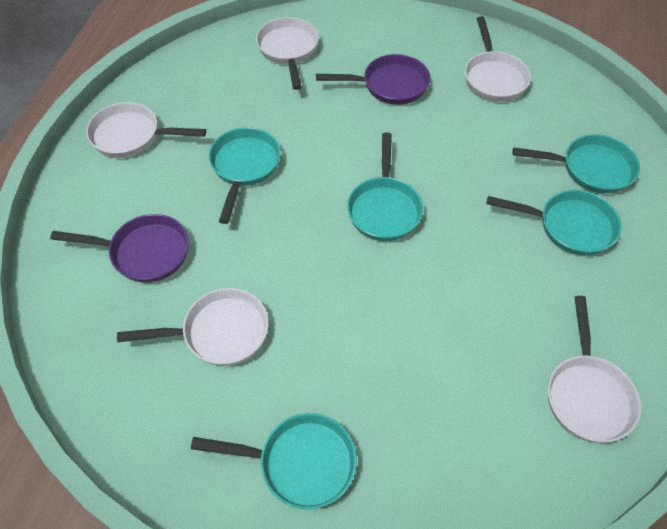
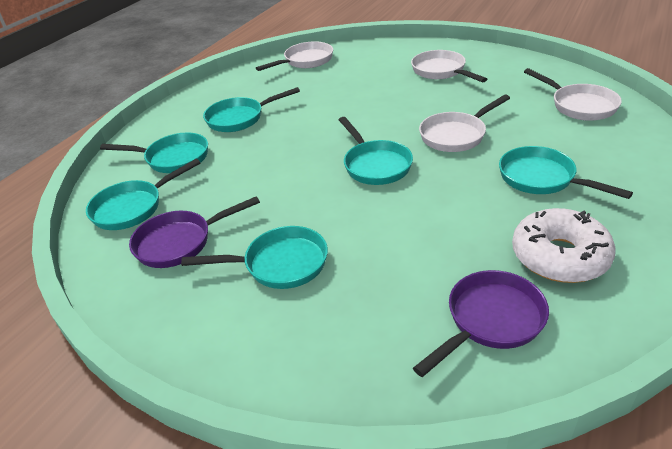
turquoise pan: 5 -> 6
white donut: 0 -> 1
white pan: 5 -> 4

